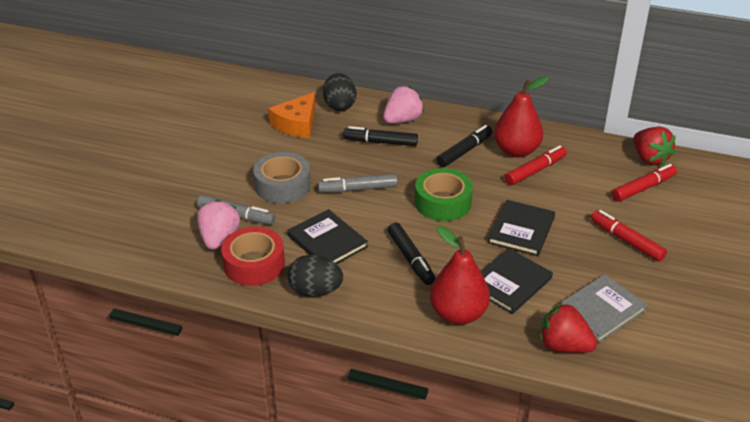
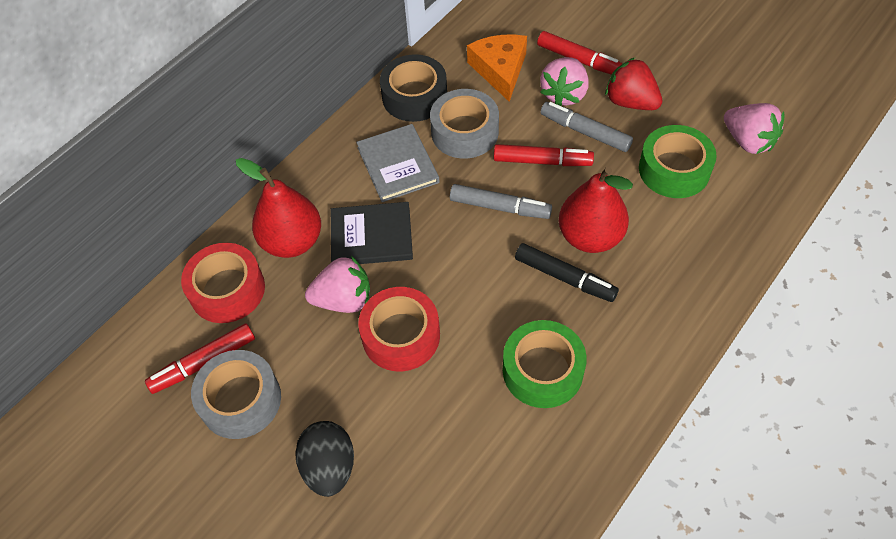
black book: 3 -> 1
black egg: 2 -> 1
black marker: 3 -> 1
black tape: 0 -> 1
green tape: 1 -> 2
grey tape: 1 -> 2
pink strawberry: 2 -> 3
red strawberry: 2 -> 1
red tape: 1 -> 2

